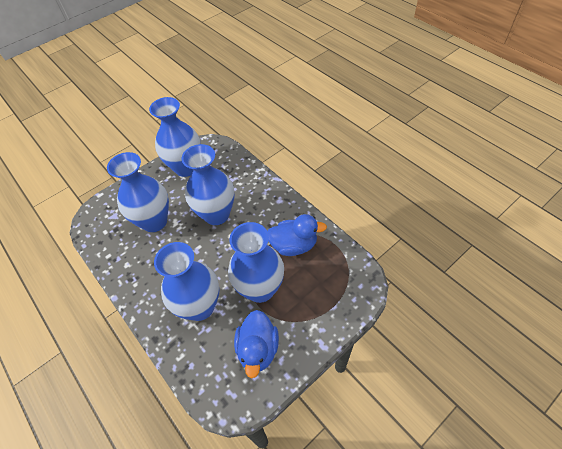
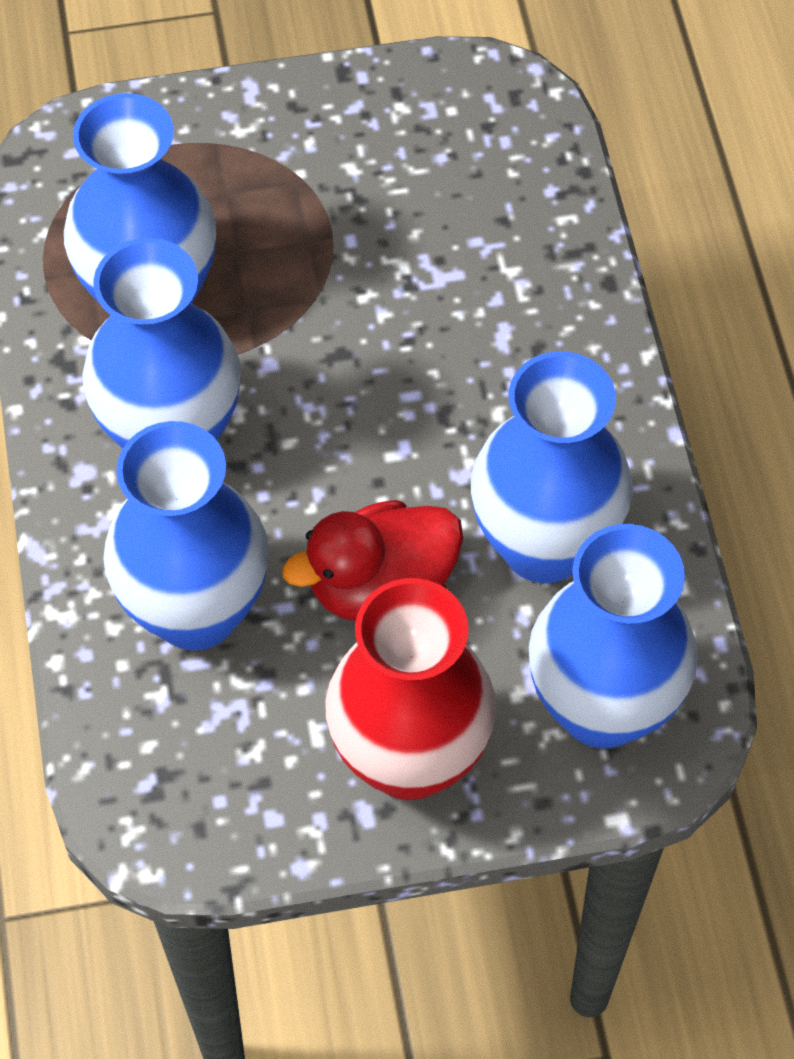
blue duck: 2 -> 0
red duck: 0 -> 1
red vase: 0 -> 1

